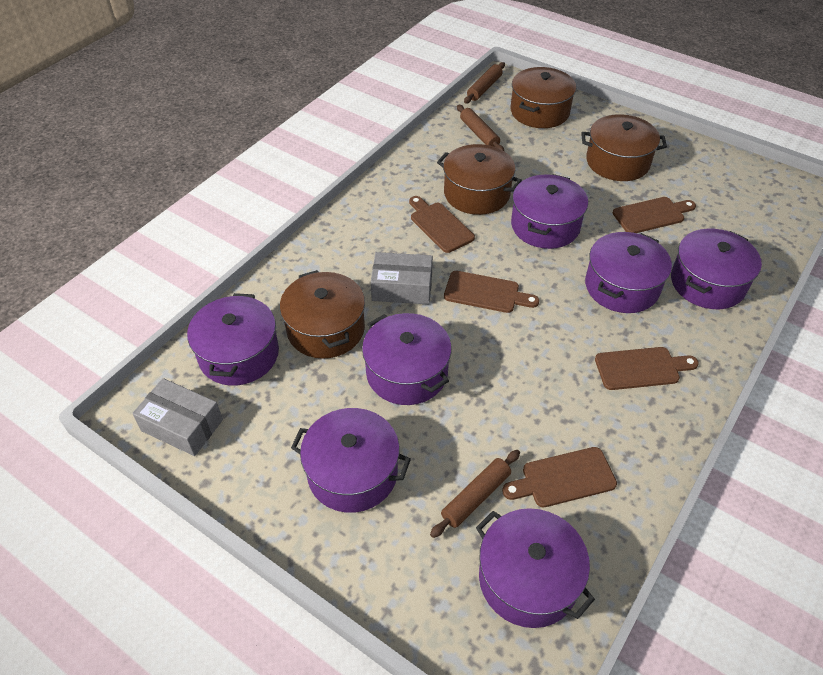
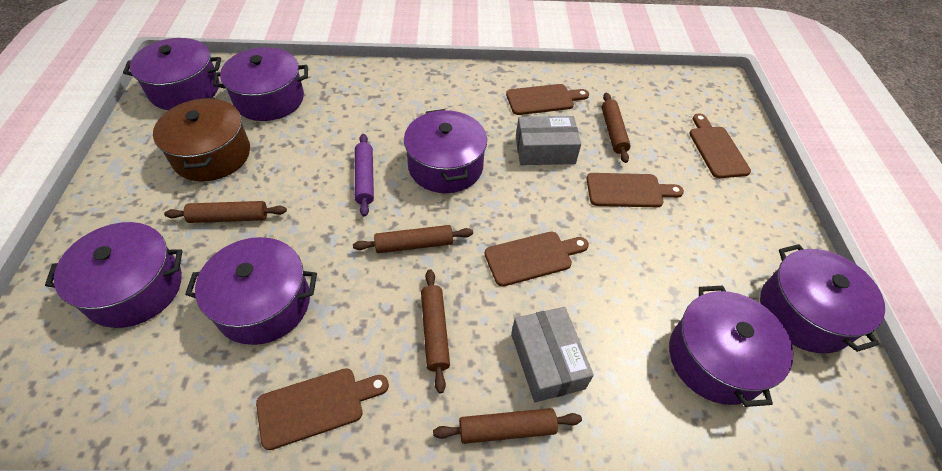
brown pot: 4 -> 1
brown rolling pin: 3 -> 5
purple rolling pin: 0 -> 1

